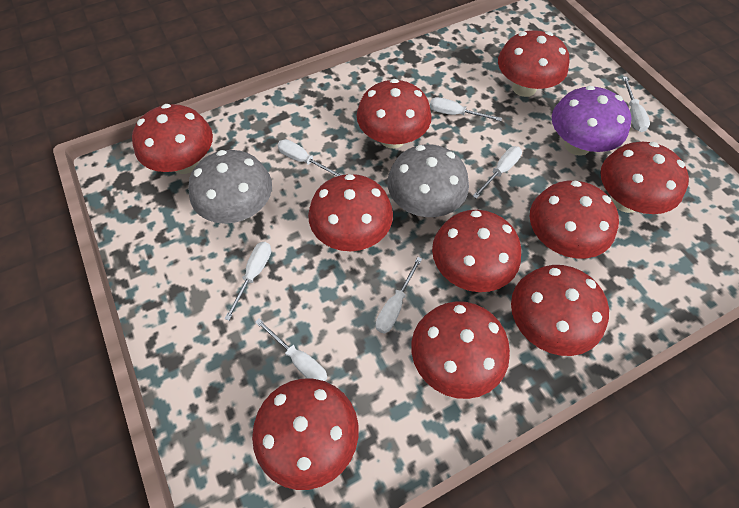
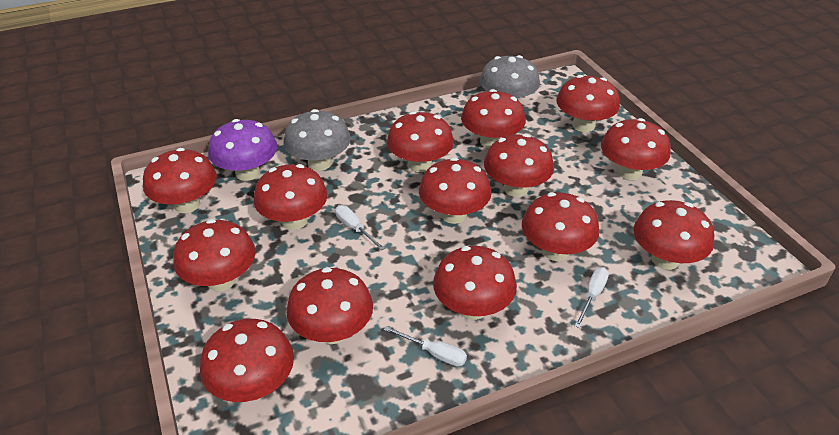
red mushroom: 10 -> 14
white screwdriver: 7 -> 3

